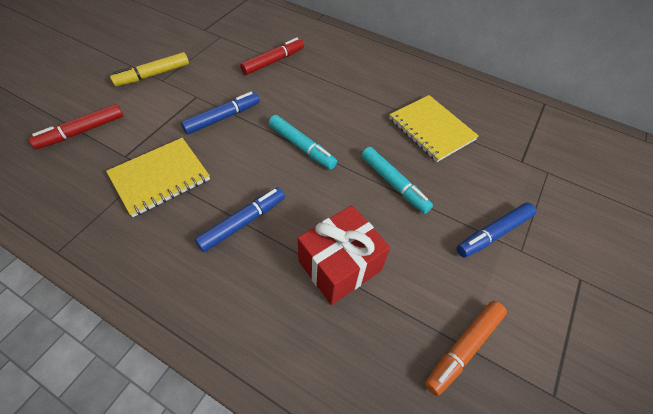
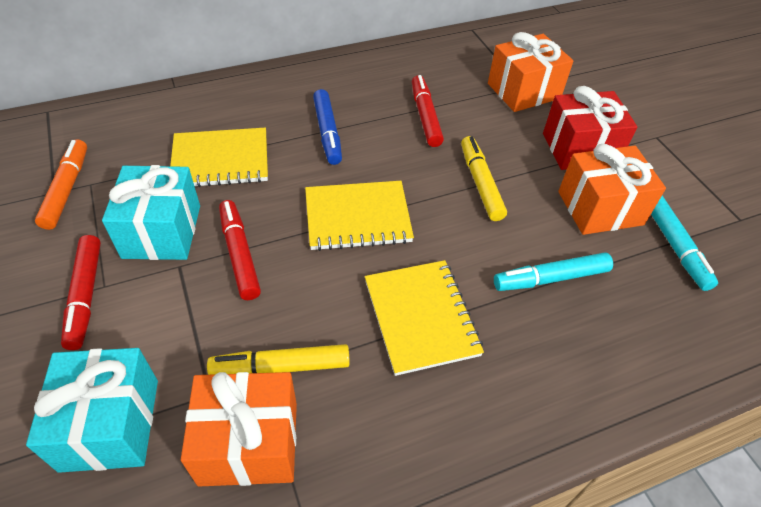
blue marker: 3 -> 1
orange gift: 0 -> 3
red marker: 2 -> 3
turquoise gift: 0 -> 2
yellow marker: 1 -> 2
yellow notebook: 2 -> 3

